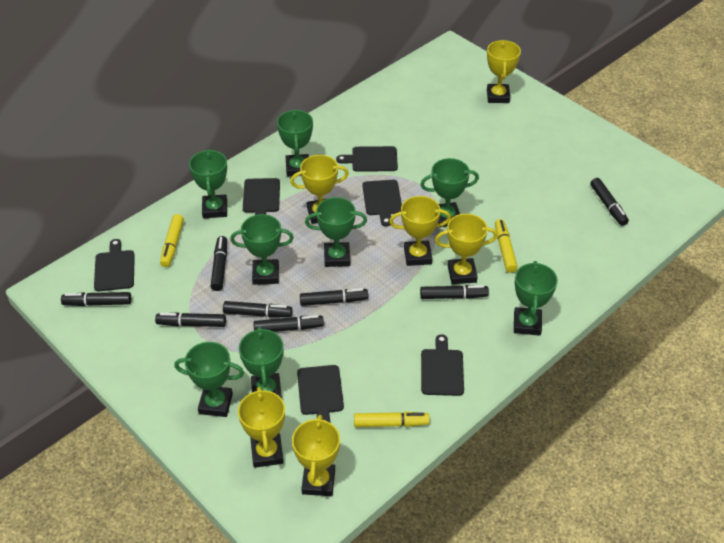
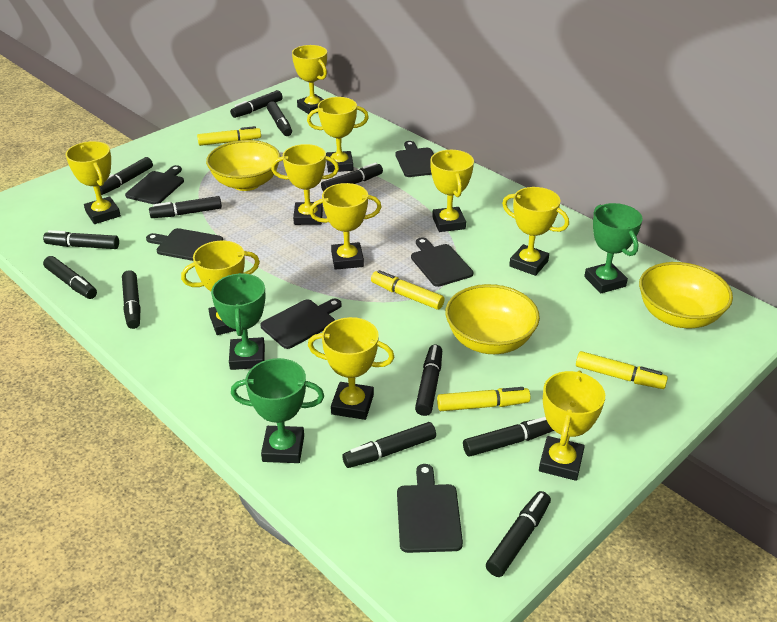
black marker: 8 -> 12
green trophy: 8 -> 3
yellow bowl: 0 -> 3
yellow marker: 3 -> 4
yellow trophy: 6 -> 10

